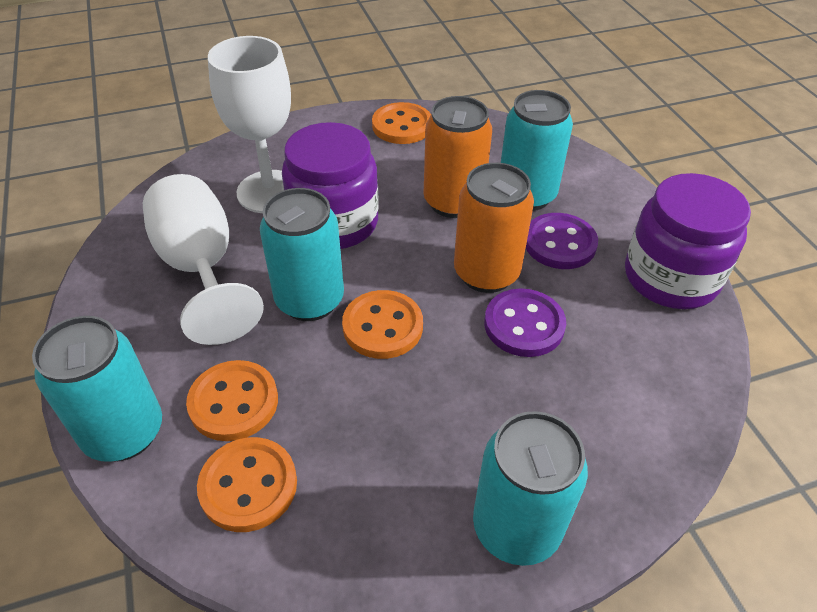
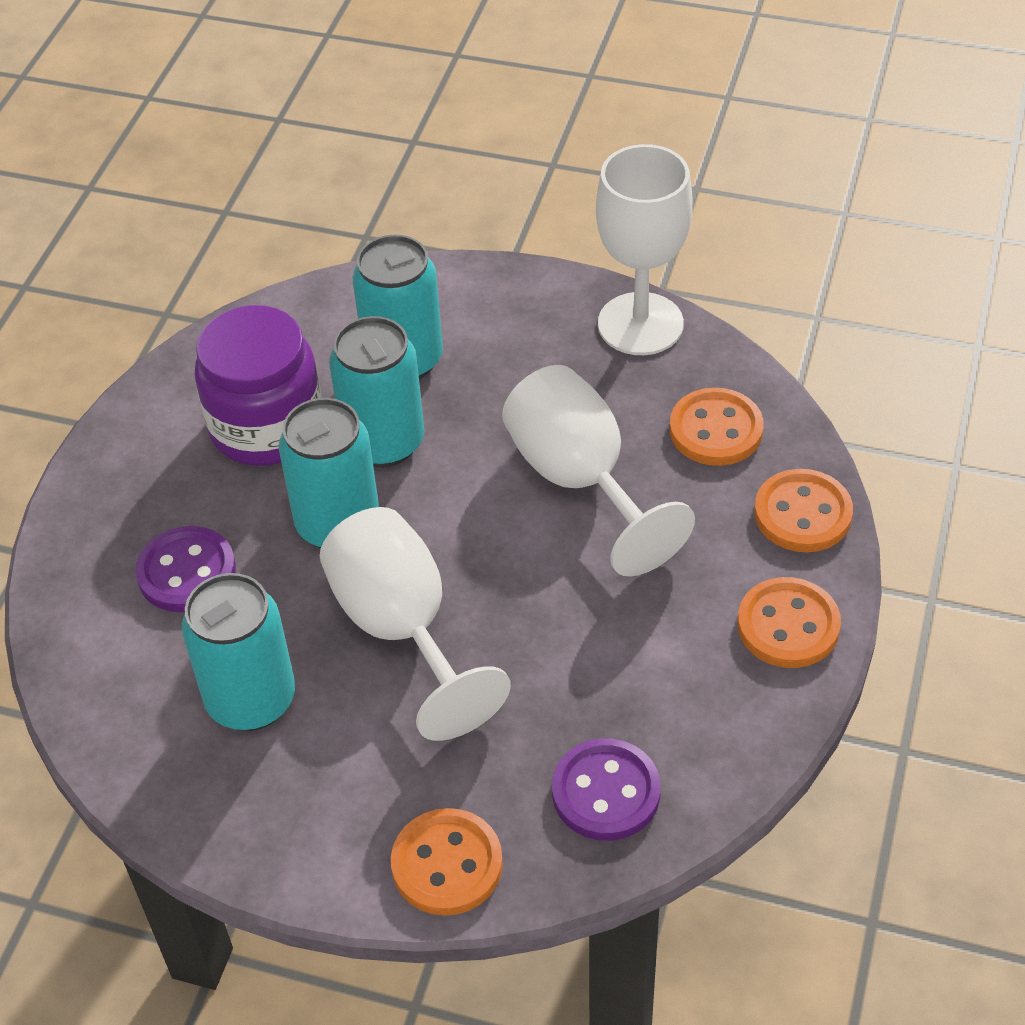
orange can: 2 -> 0
purple jar: 2 -> 1
white goblet: 2 -> 3

